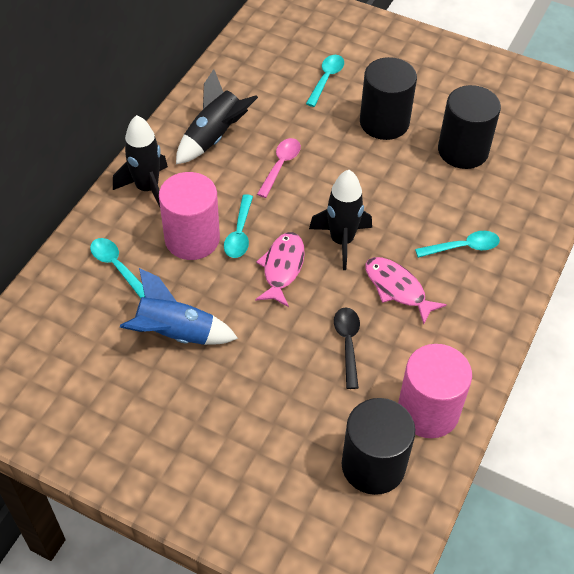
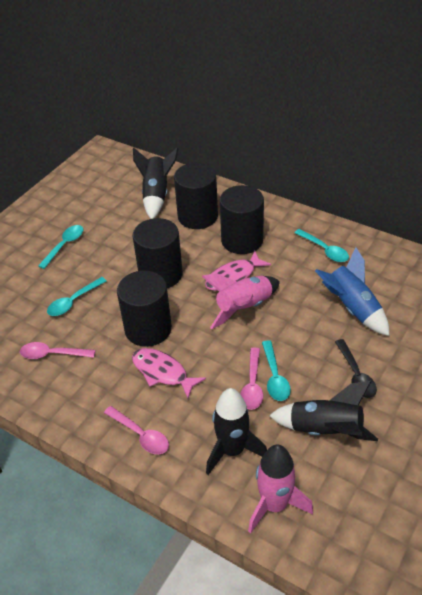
black cylinder: 3 -> 4
pink cylinder: 2 -> 0
pink rocket: 0 -> 2
pink spoon: 1 -> 3

